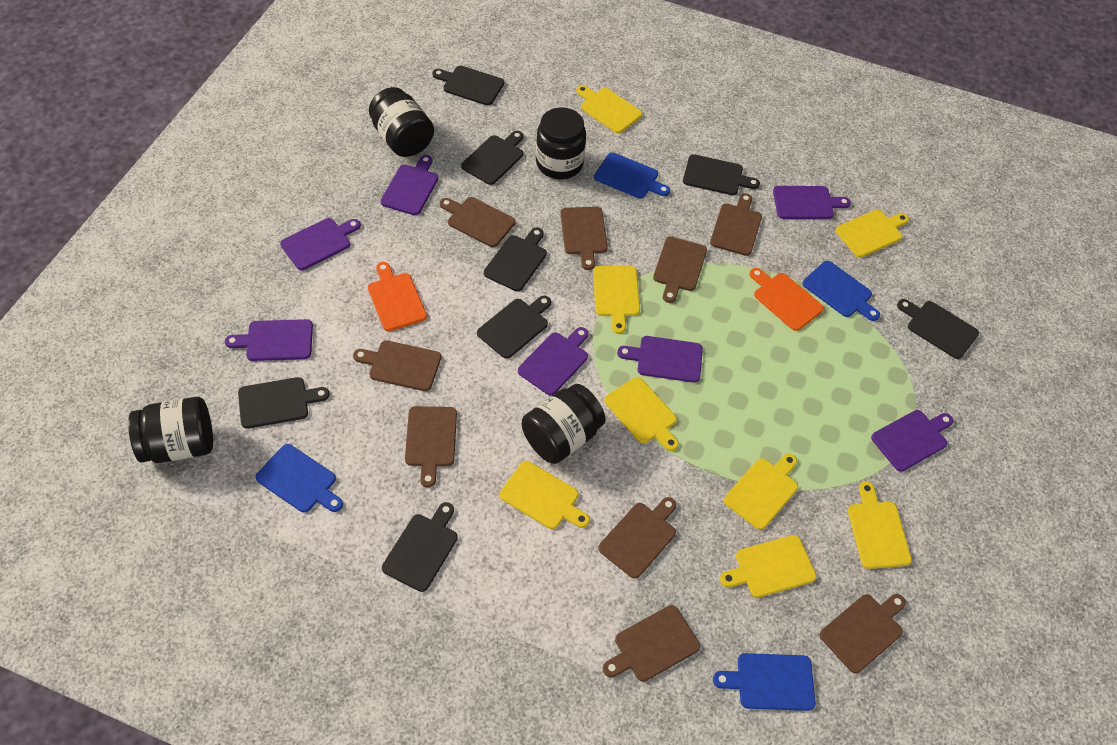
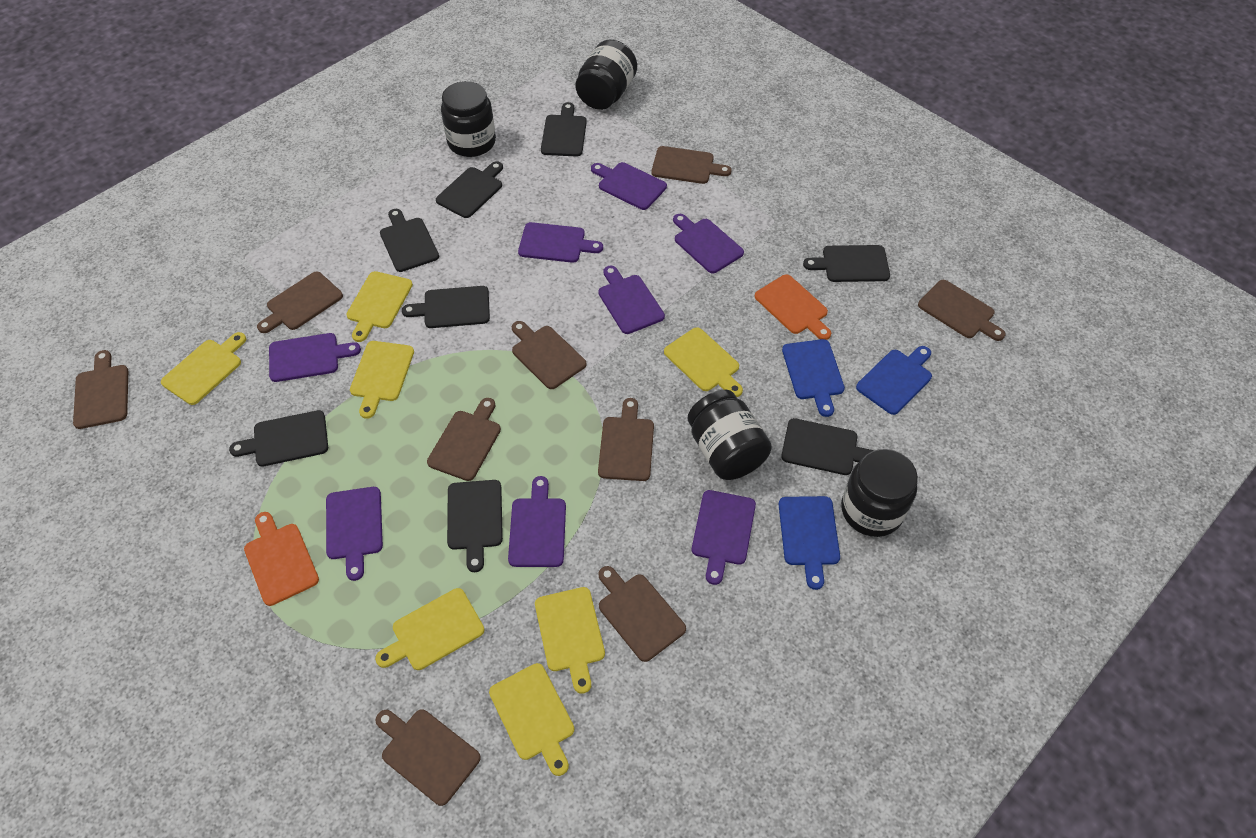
blue cutting board: 4 -> 3
purple cutting board: 7 -> 8
yellow cutting board: 8 -> 7

